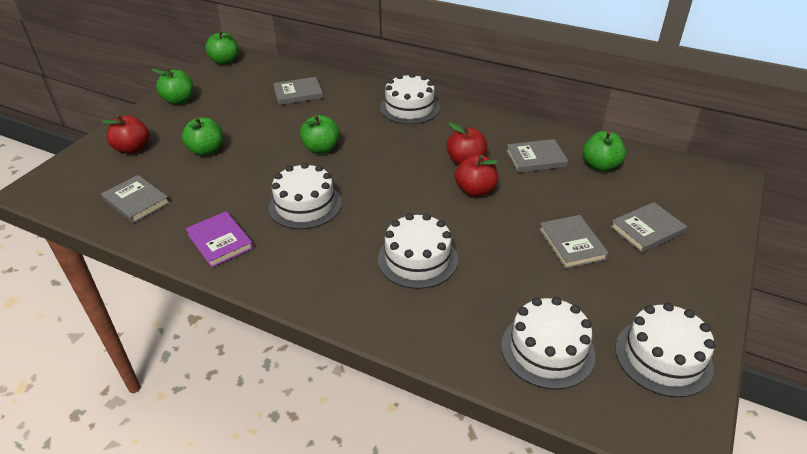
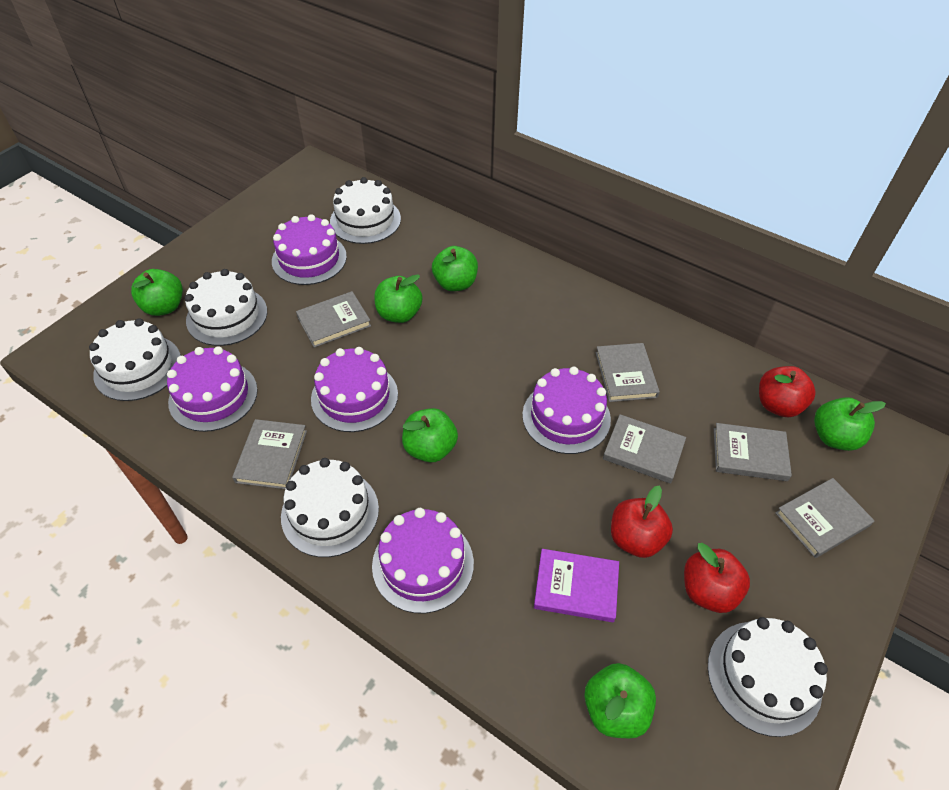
green apple: 5 -> 6
grey book: 5 -> 6
purple cake: 0 -> 5

